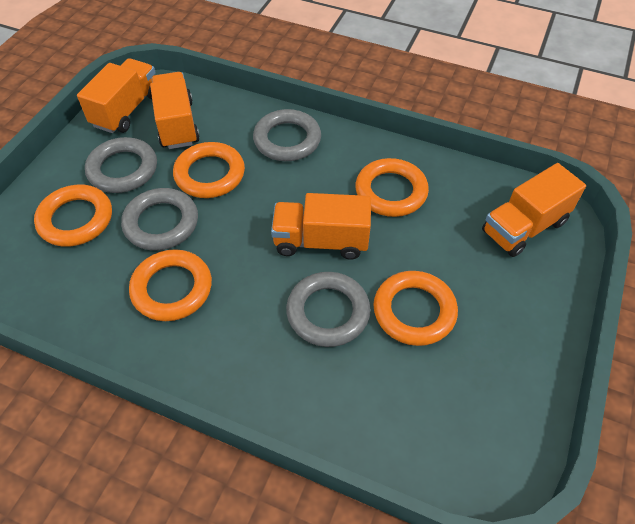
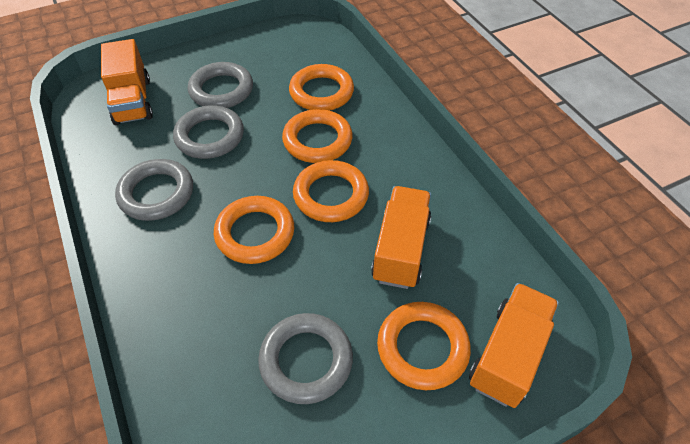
orange truck: 4 -> 3

